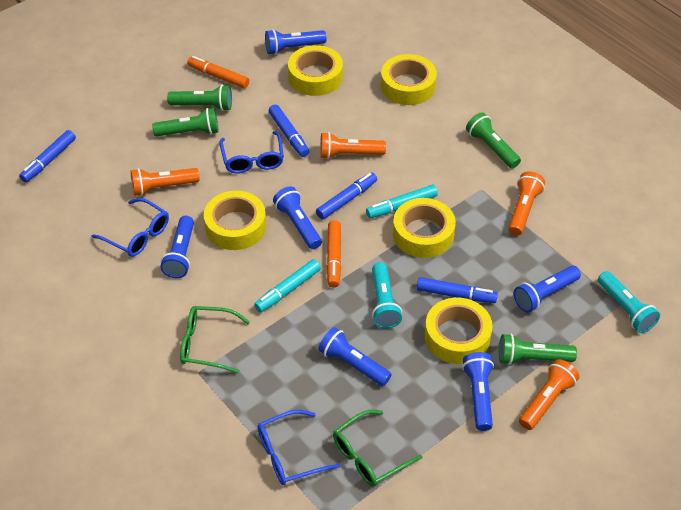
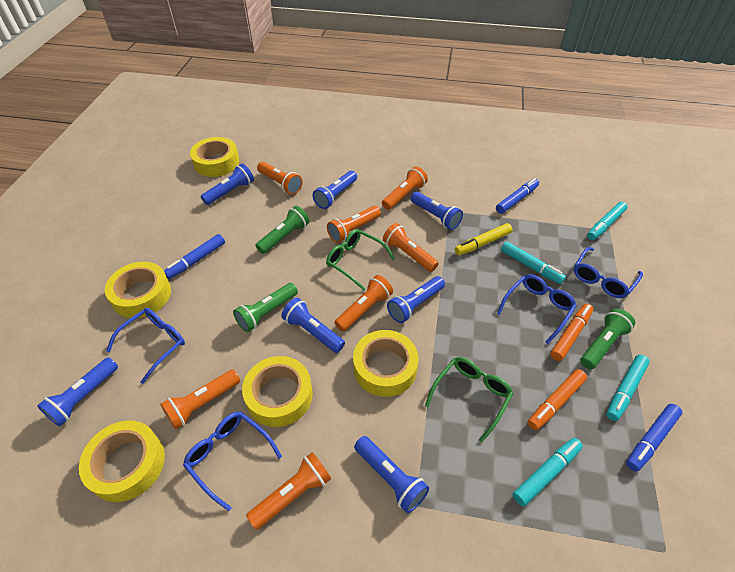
blue flashlight: 6 -> 7
blue glasses: 3 -> 4
blue marker: 4 -> 3
green flashlight: 4 -> 3
orange flashlight: 4 -> 7
turquoise flashlight: 2 -> 0
turquoise marker: 2 -> 4
yellow marker: 0 -> 1

